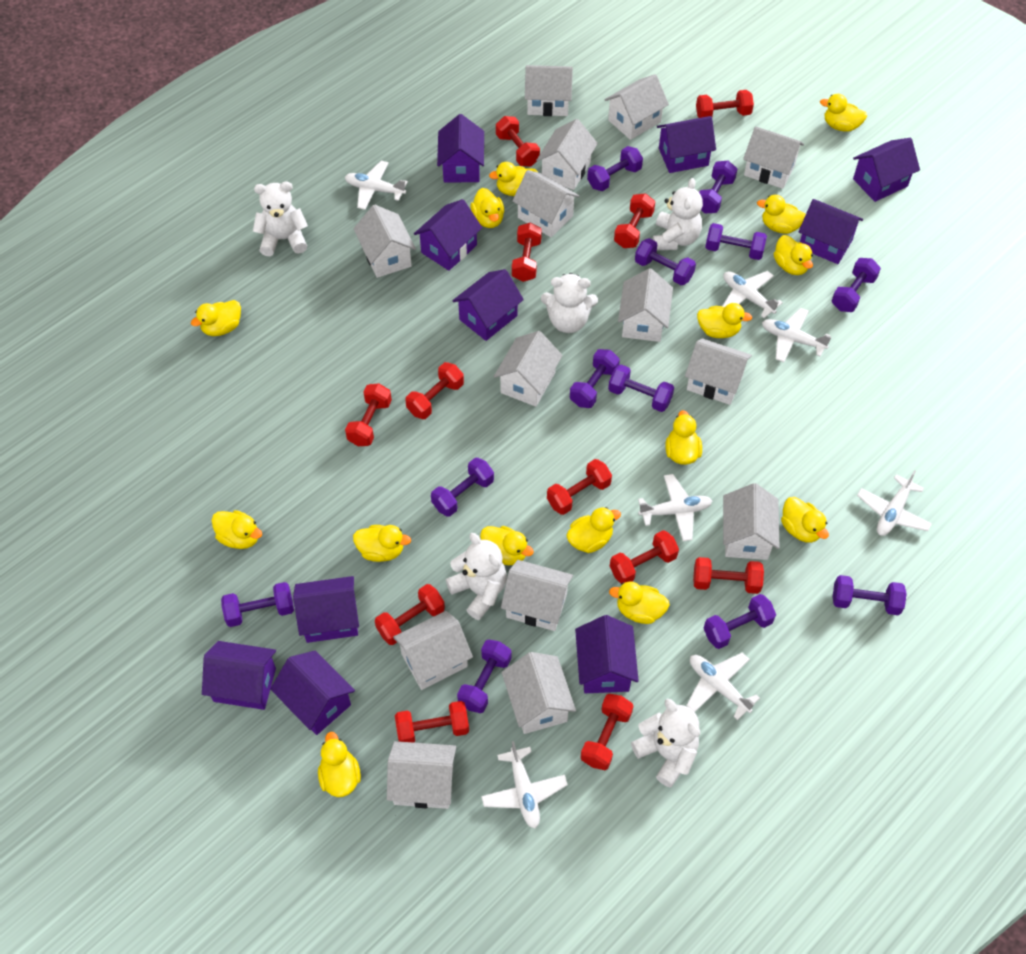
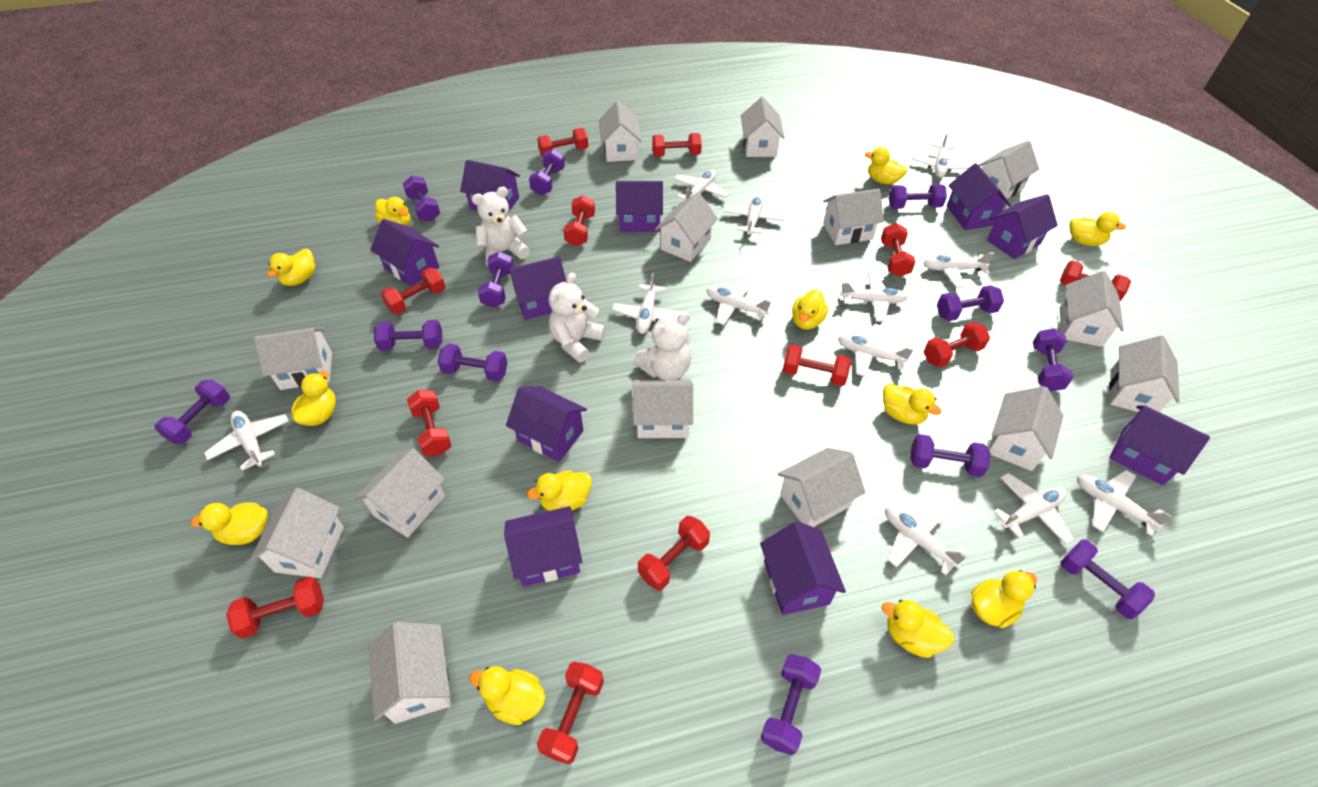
white plane: 7 -> 12
white teddy bear: 5 -> 3
yellow duck: 15 -> 12

